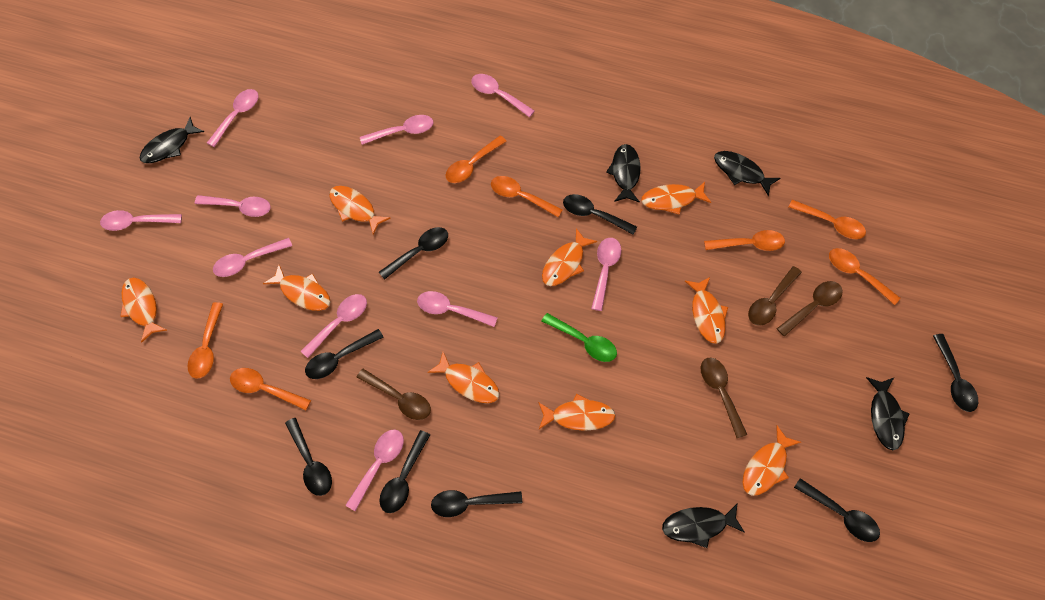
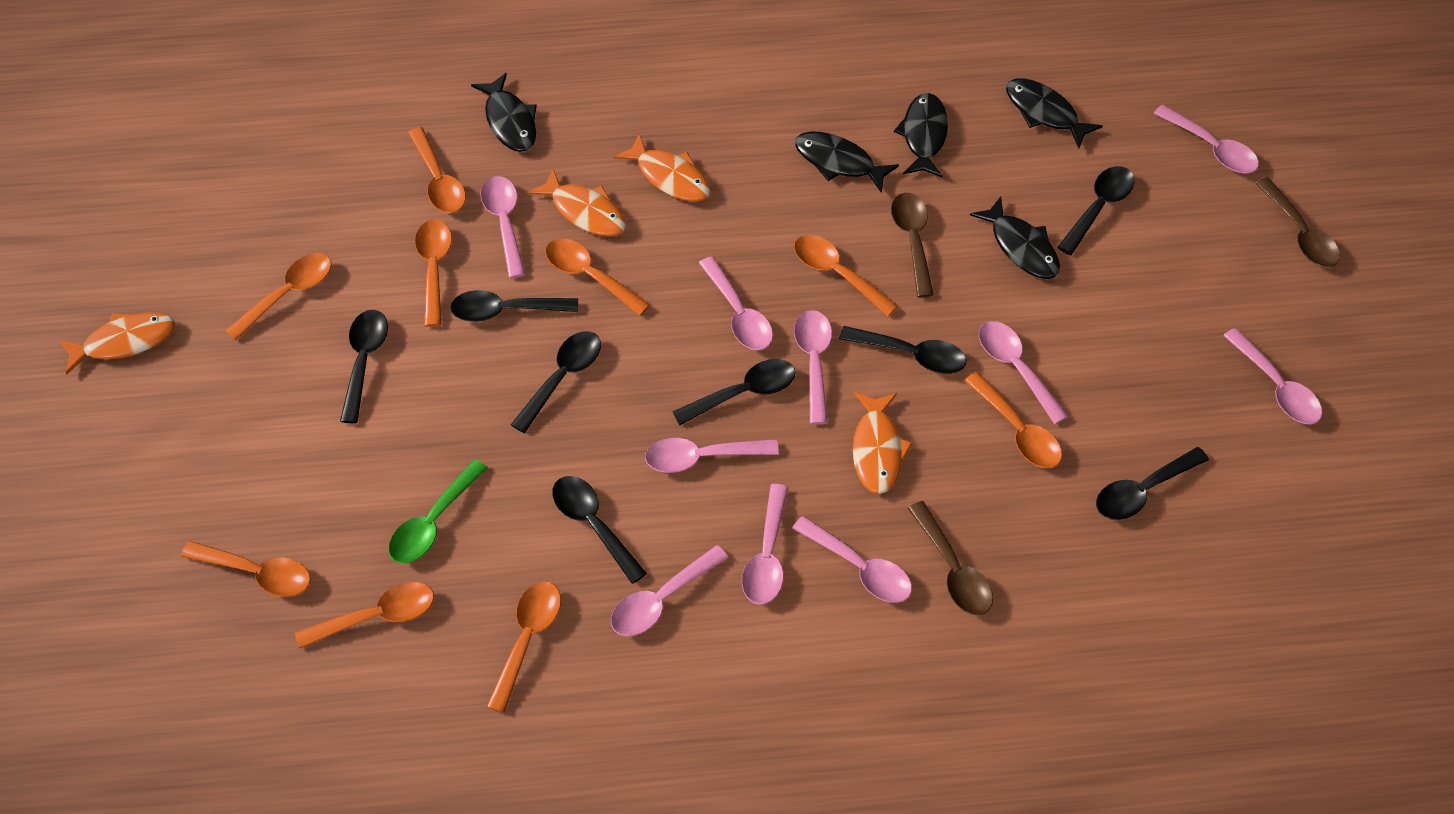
brown spoon: 4 -> 3
orange fish: 9 -> 4
orange spoon: 7 -> 9

